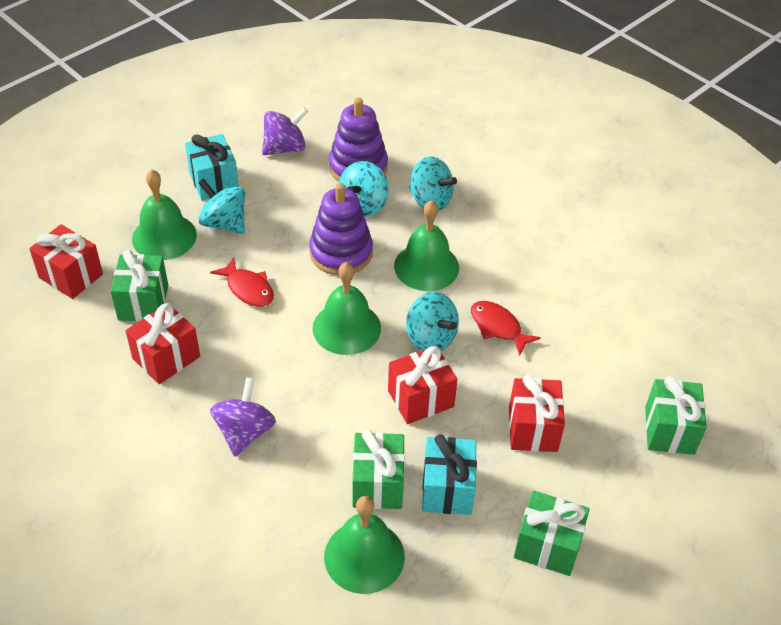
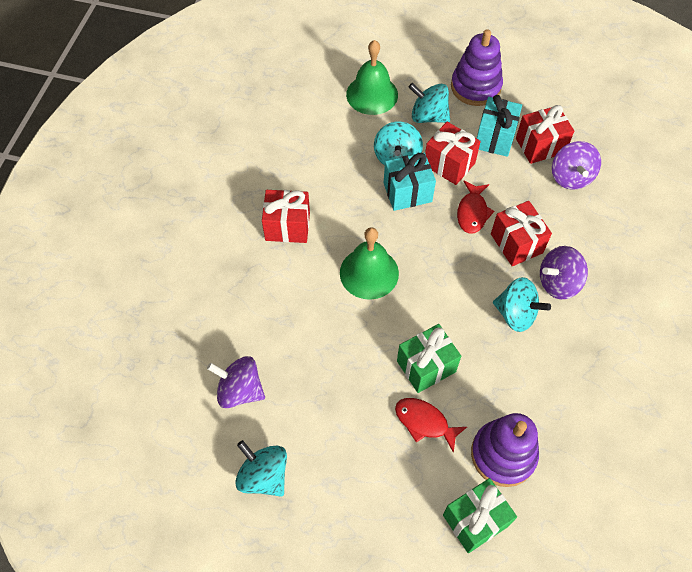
green bell: 4 -> 2
green gift: 4 -> 2
purple spinning top: 2 -> 3

